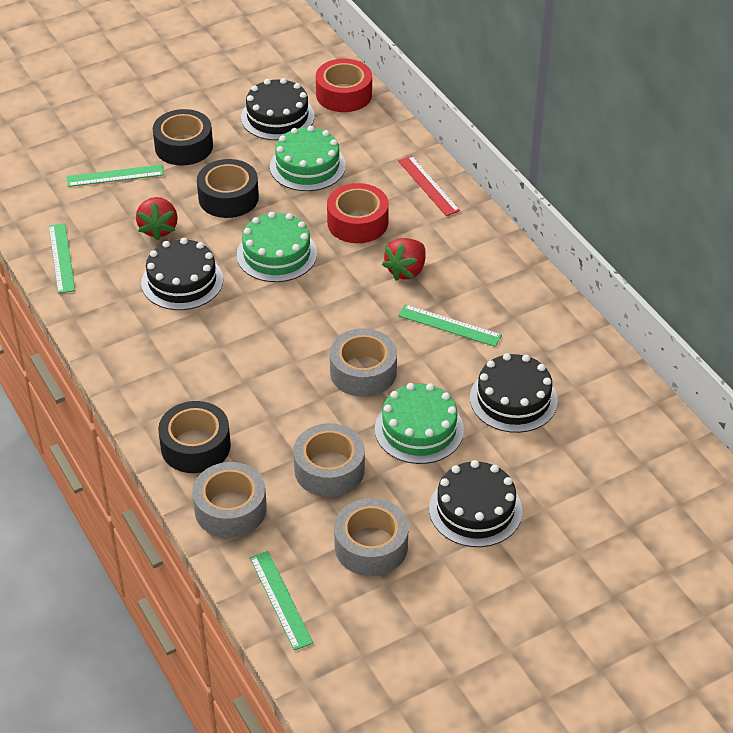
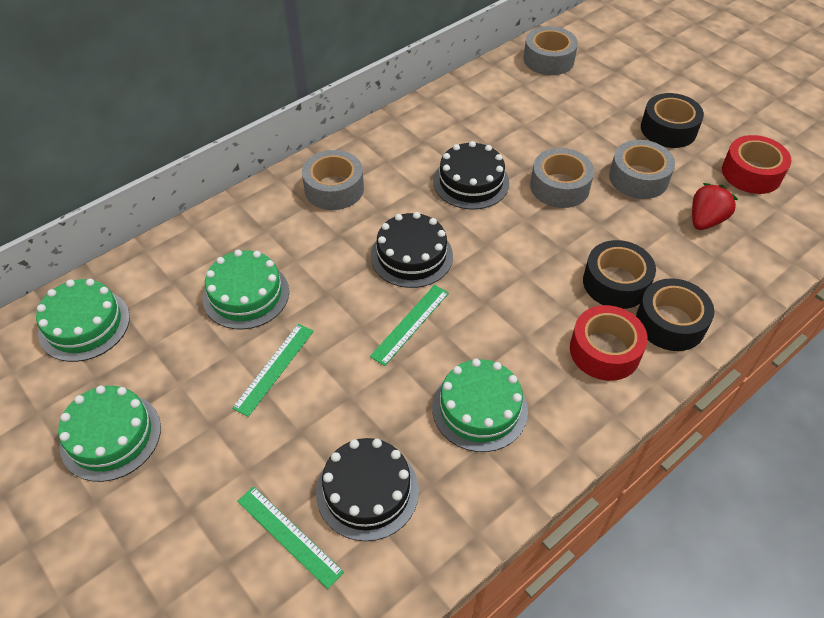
black cake: 4 -> 3
green cake: 3 -> 4
green ruler: 4 -> 3
red ruler: 1 -> 0
red strawberry: 2 -> 1

